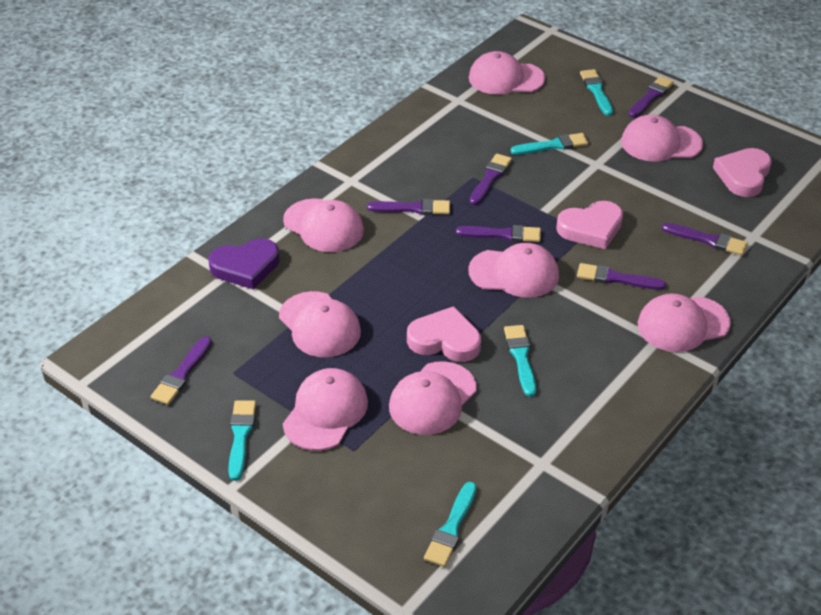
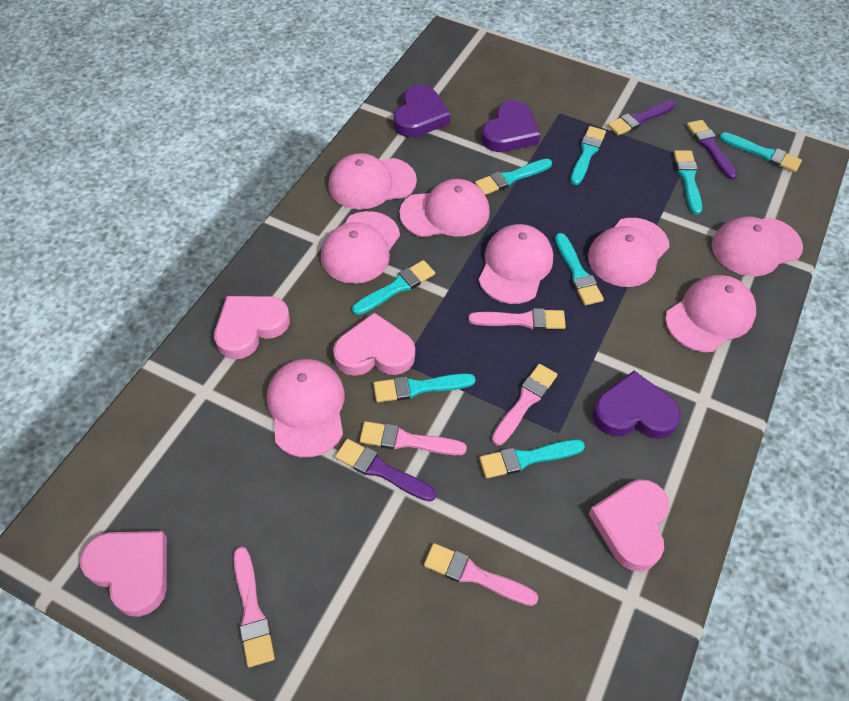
pink brush: 0 -> 5
pink heart: 3 -> 4
purple brush: 7 -> 3
purple heart: 1 -> 3
turquoise brush: 5 -> 8

